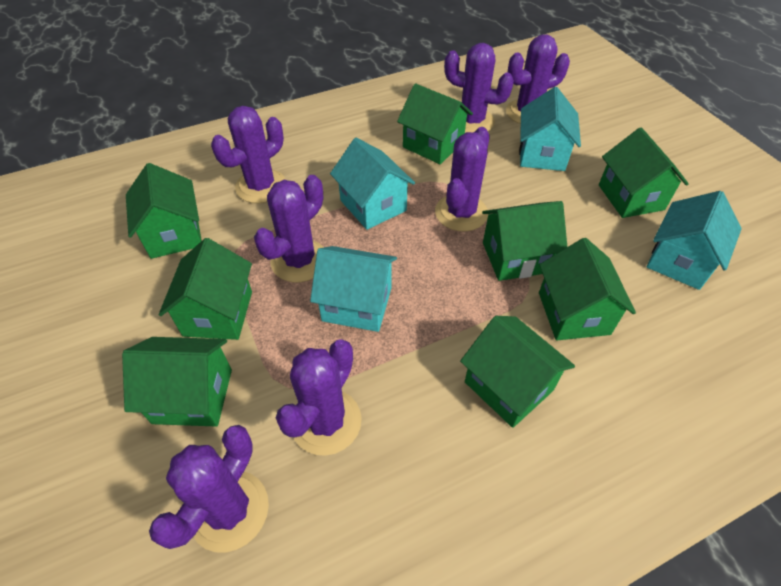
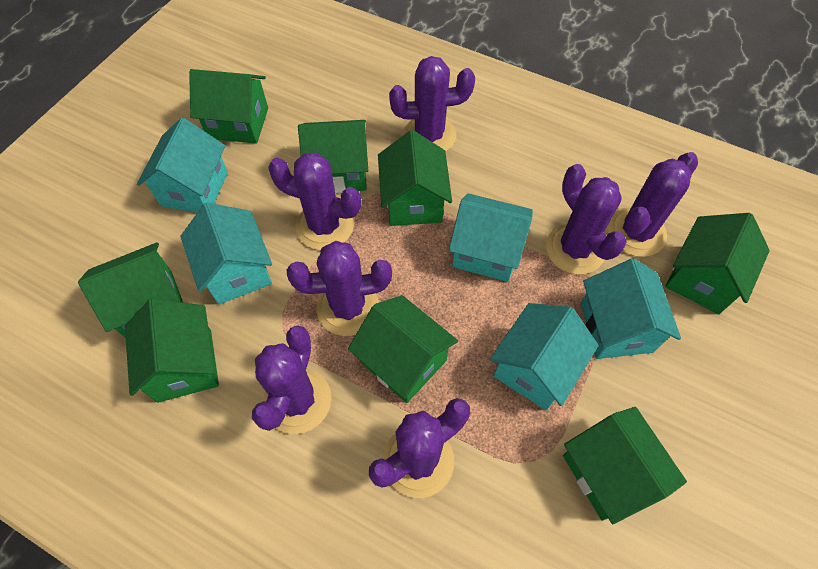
turquoise house: 4 -> 5

